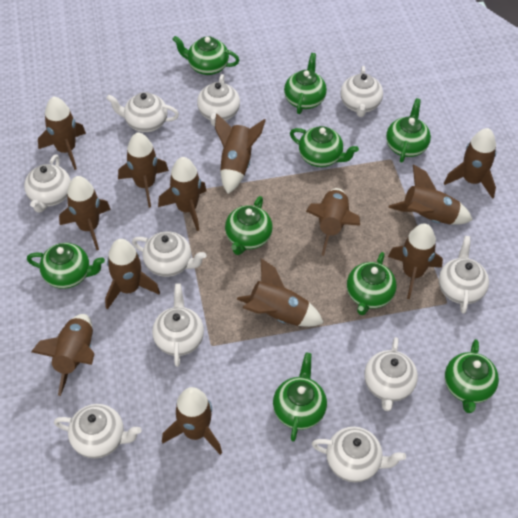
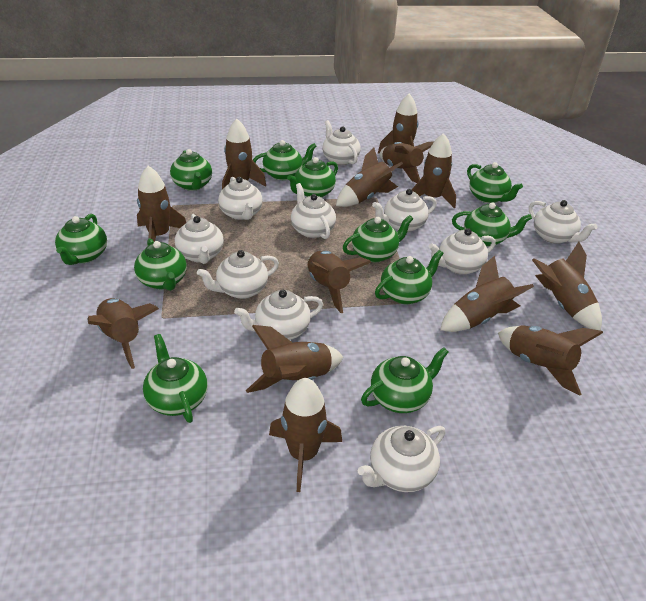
green teapot: 9 -> 11

